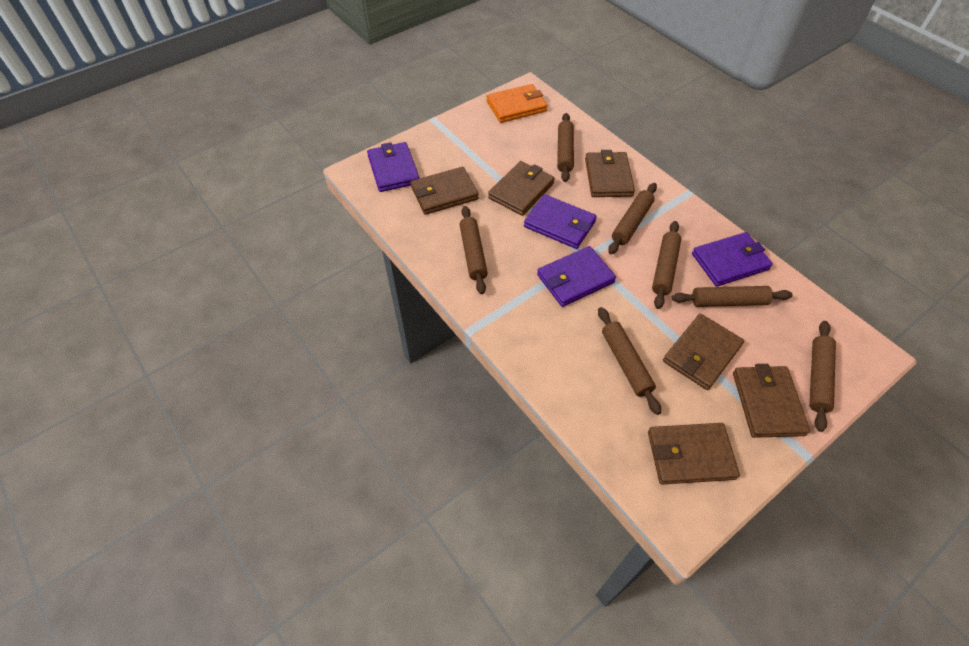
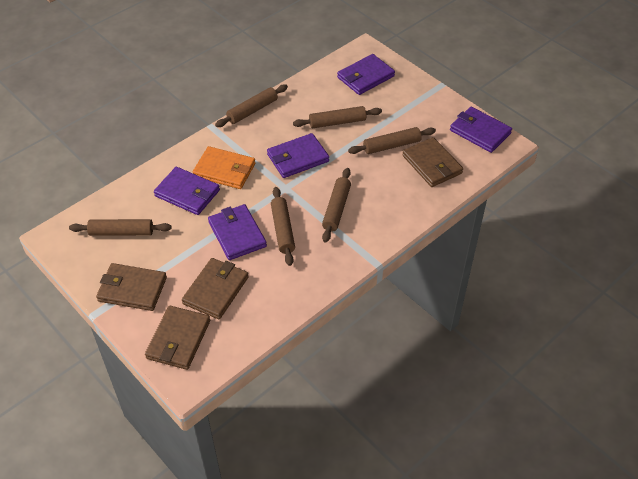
brown rolling pin: 7 -> 6
brown wallet: 6 -> 4
purple wallet: 4 -> 5

